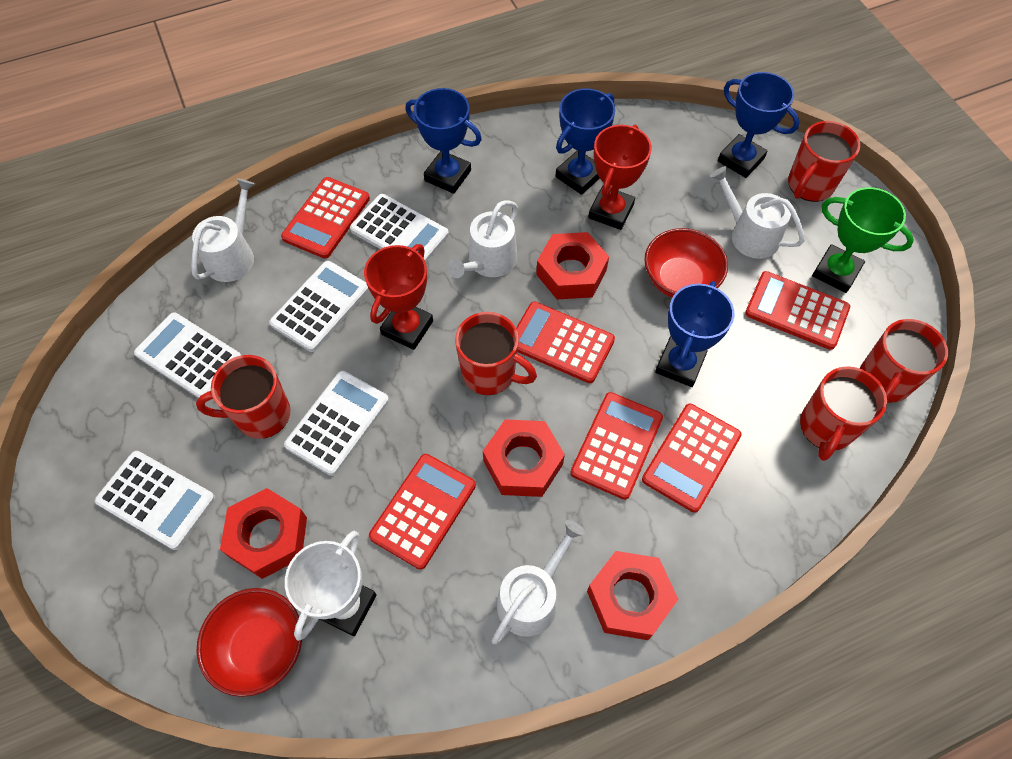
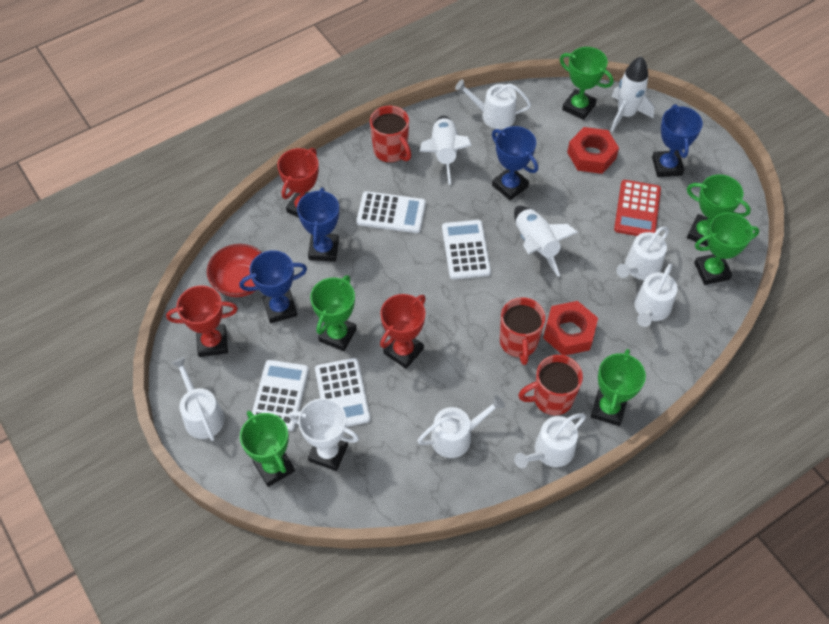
green trophy: 1 -> 6
red bowl: 2 -> 1
red calculator: 6 -> 1
red mug: 5 -> 3
red nut: 4 -> 2
red trophy: 2 -> 3
white calculator: 5 -> 4
white rocket: 0 -> 3
white watering can: 4 -> 6

